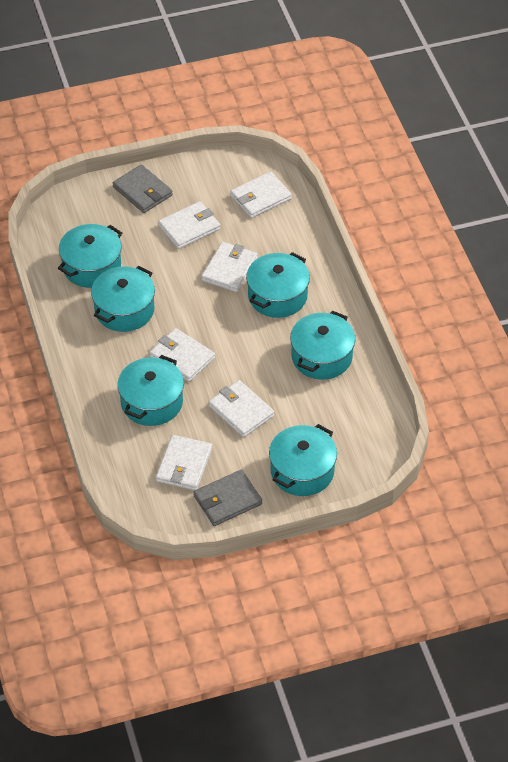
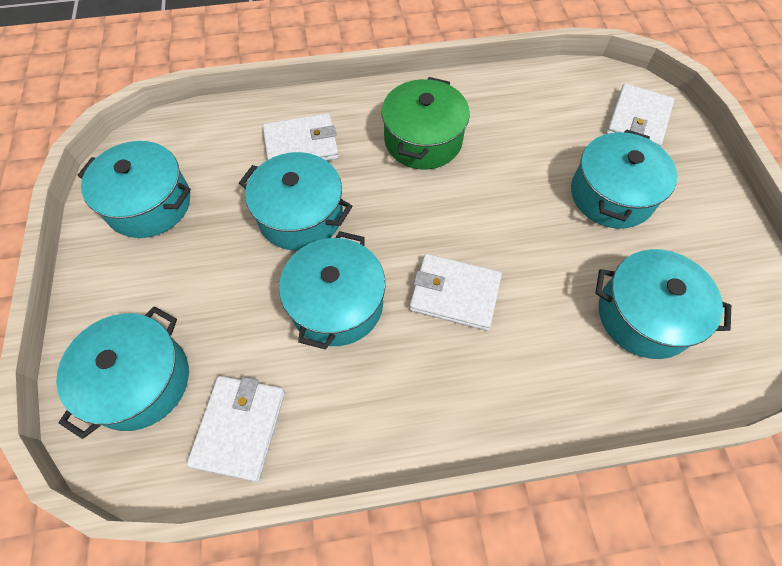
green pot: 0 -> 1
grey wallet: 2 -> 0
white wallet: 6 -> 4

